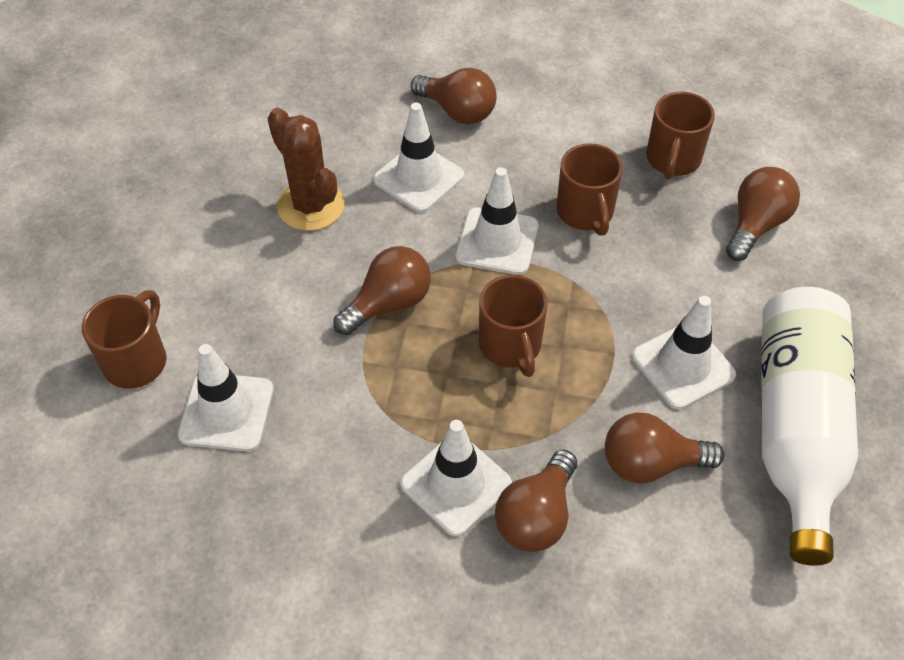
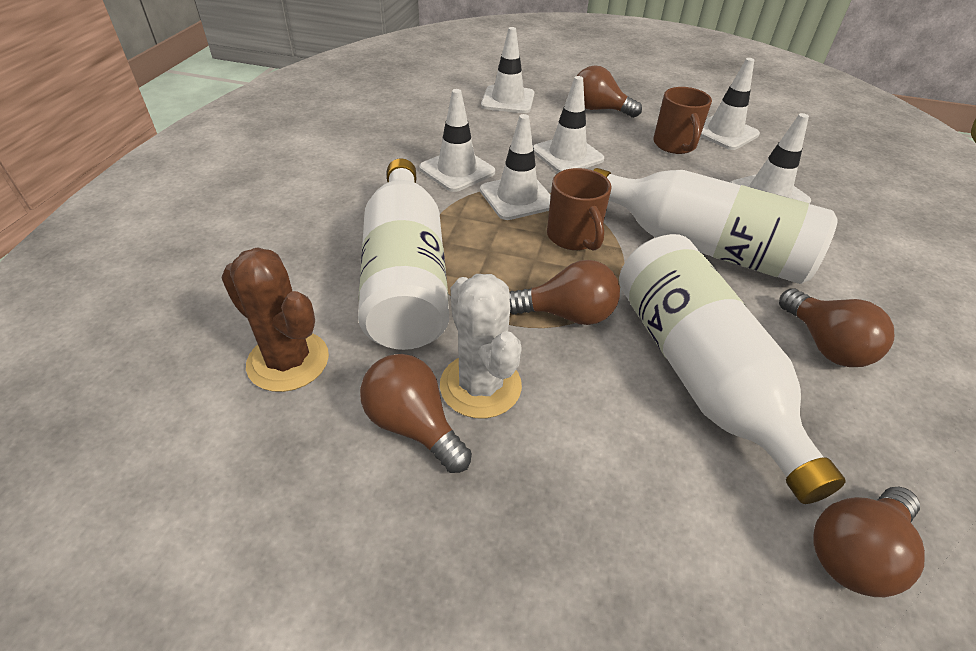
brown mug: 4 -> 2
white bottle: 1 -> 3
white cactus: 0 -> 1
white traffic cone: 5 -> 6

